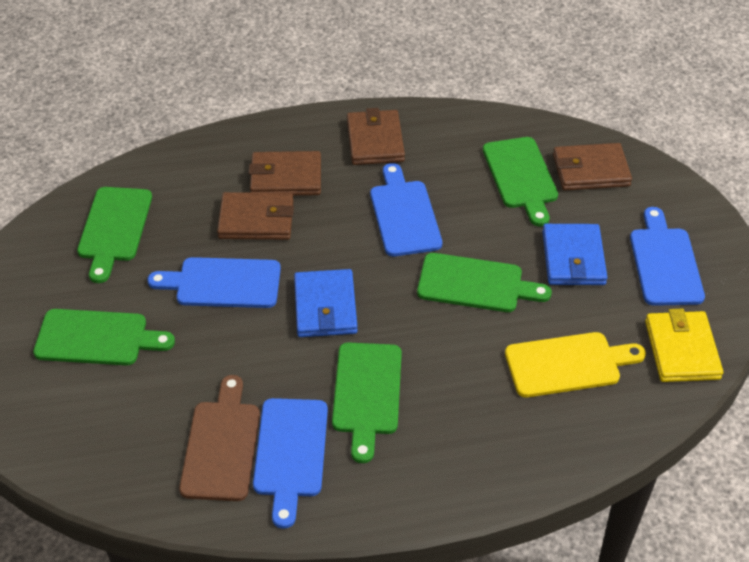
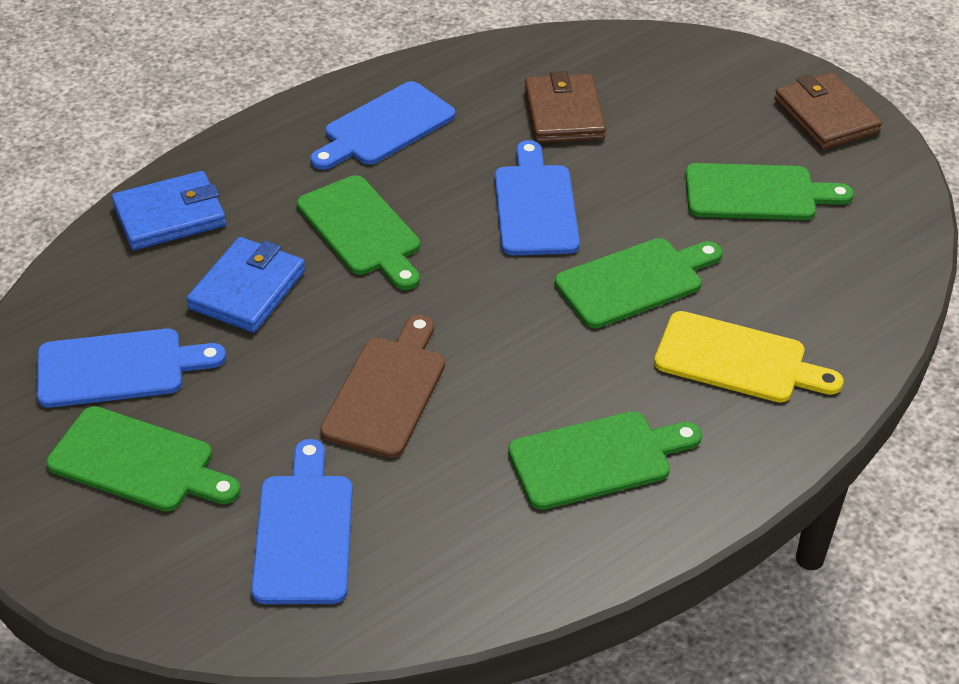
brown wallet: 4 -> 2
yellow wallet: 1 -> 0

